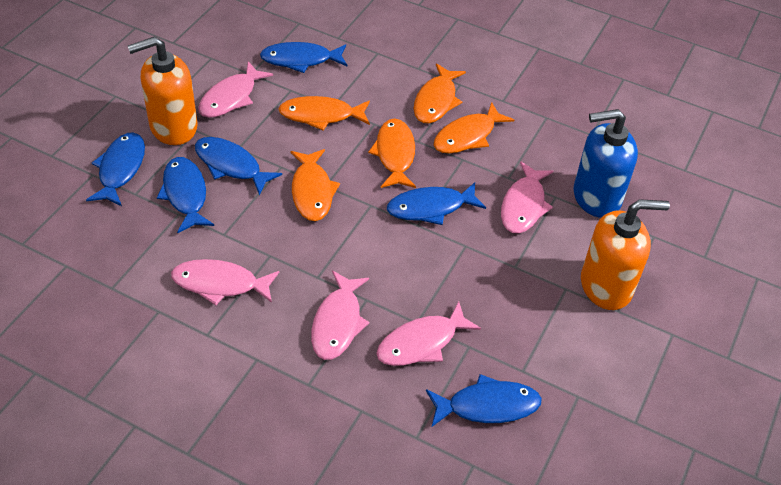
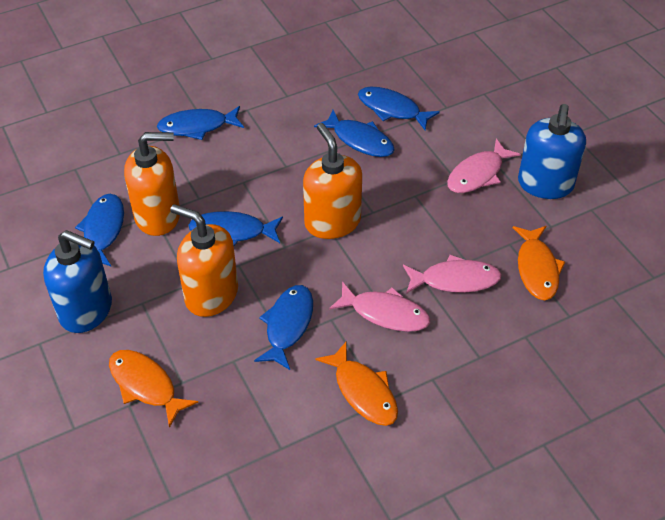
blue soap dispenser: 1 -> 2
orange fish: 5 -> 3
orange soap dispenser: 2 -> 3
pink fish: 5 -> 3

